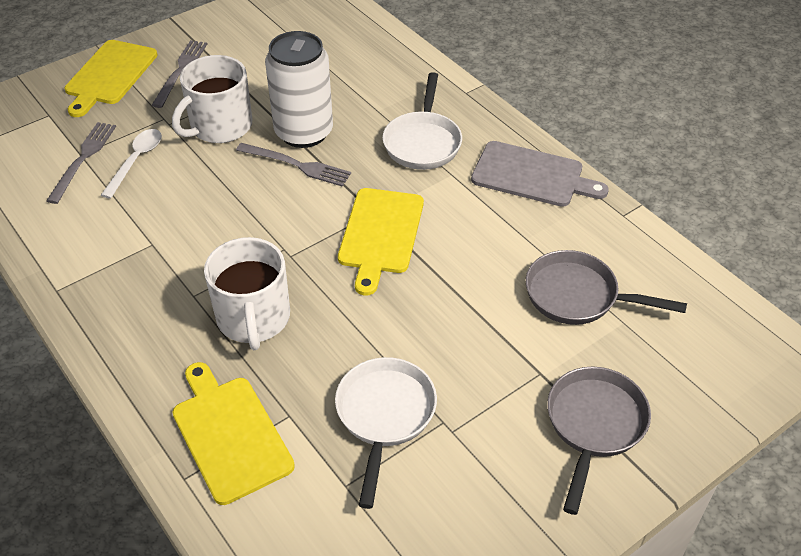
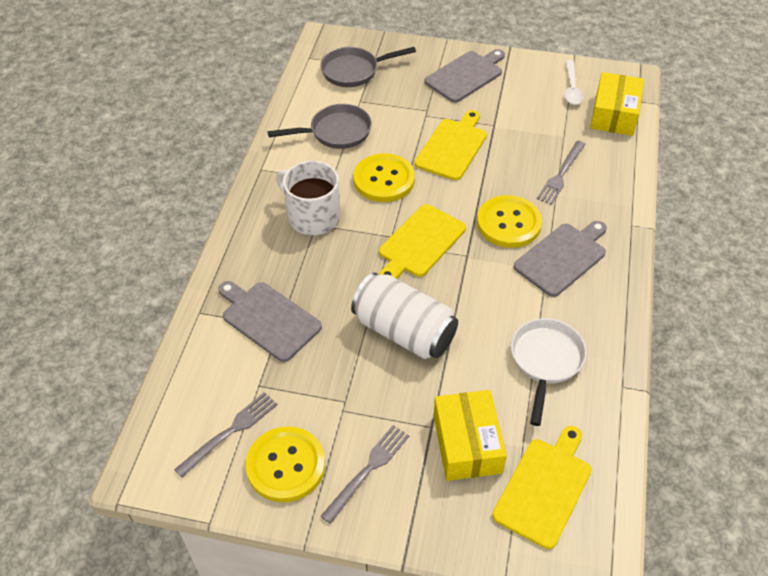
grey cutting board: 1 -> 3
white mug: 2 -> 1
white pan: 2 -> 1
yellow box: 0 -> 2
yellow button: 0 -> 3

